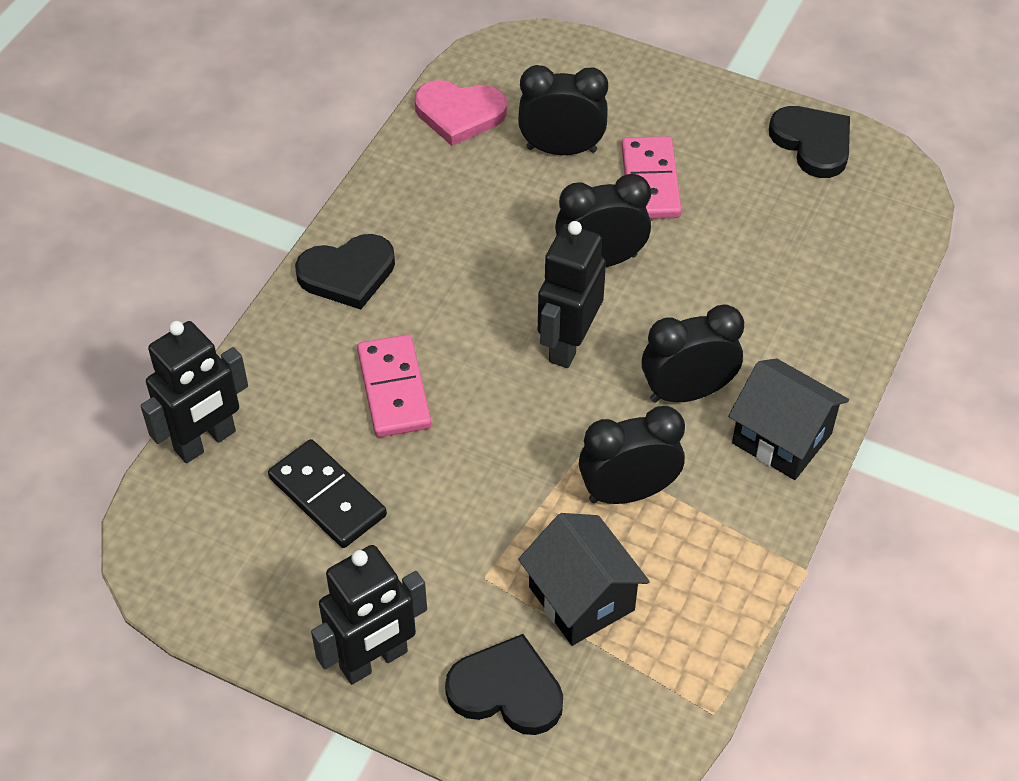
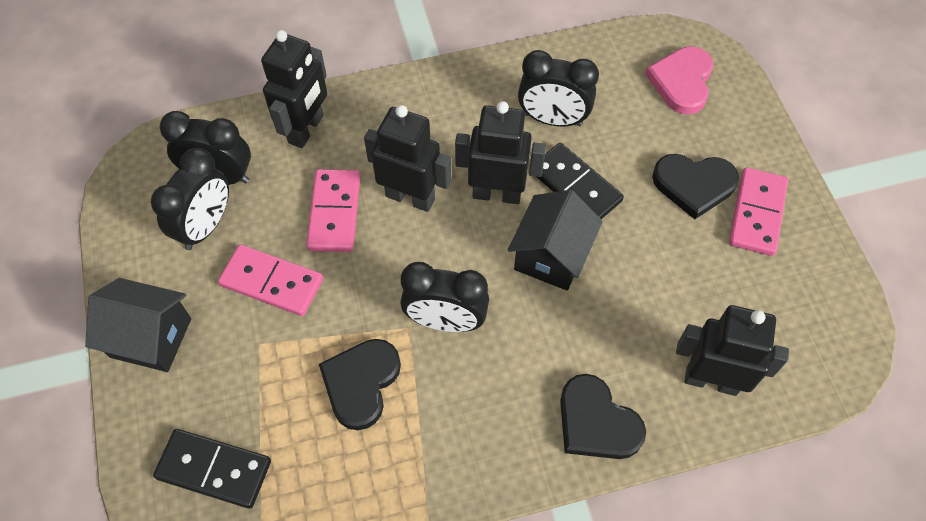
black domino: 1 -> 2
black robot: 3 -> 4
pink domino: 2 -> 3

